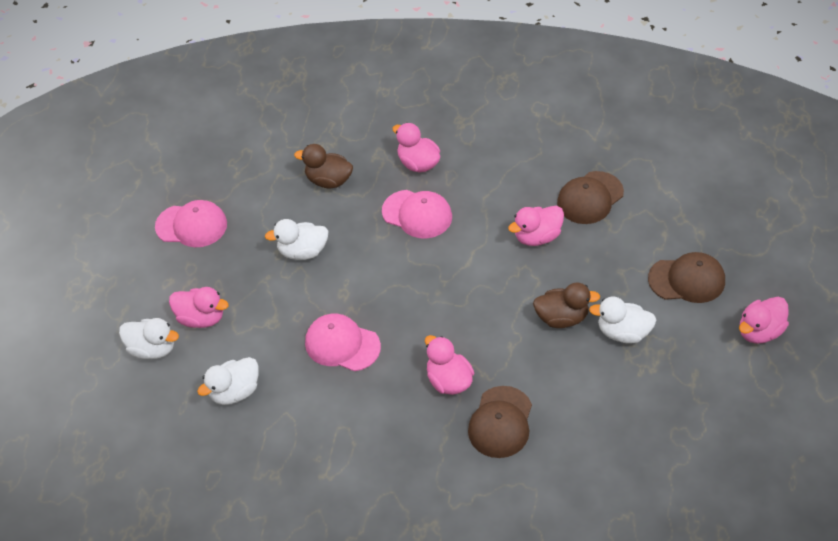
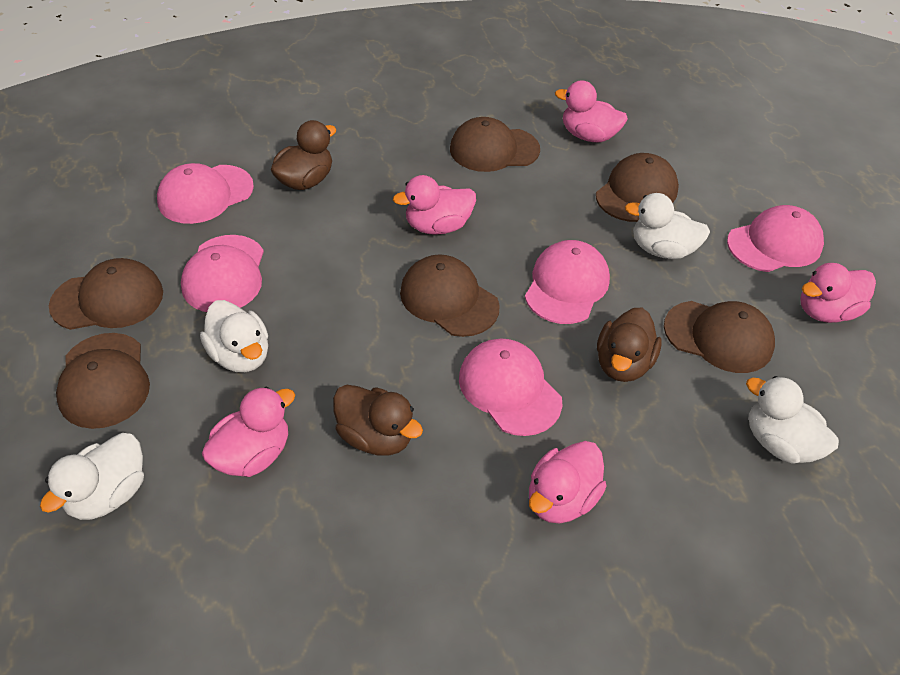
brown cap: 3 -> 6
brown duck: 2 -> 3
pink cap: 3 -> 5

